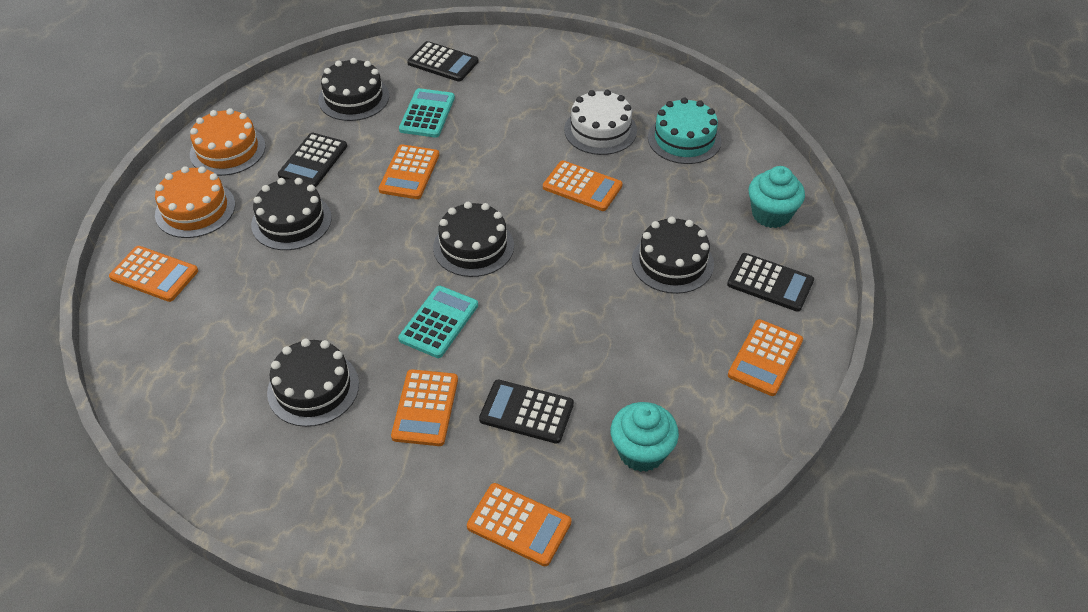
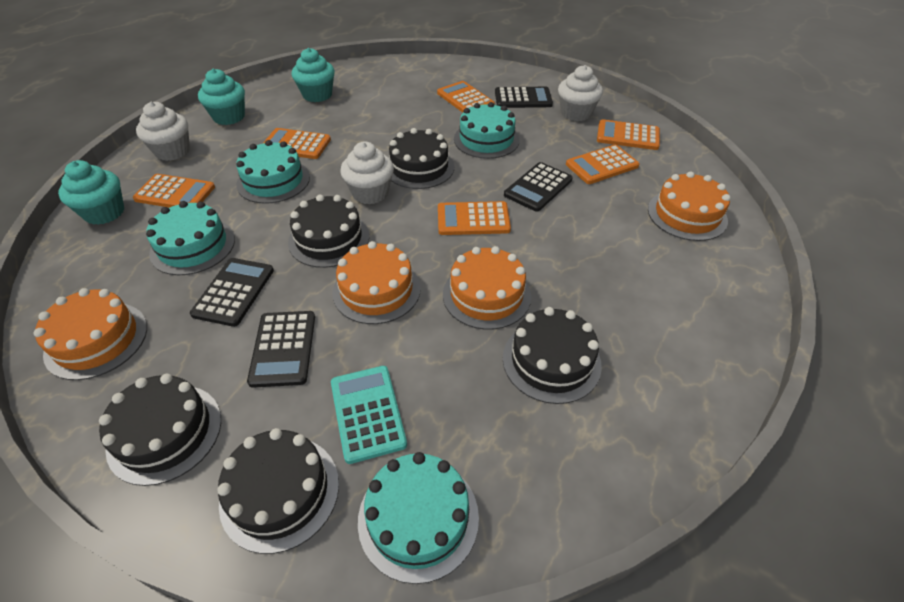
orange cake: 2 -> 4
turquoise cake: 1 -> 4
turquoise calculator: 2 -> 1
turquoise cupcake: 2 -> 3
white cake: 1 -> 0
white cupcake: 0 -> 3

